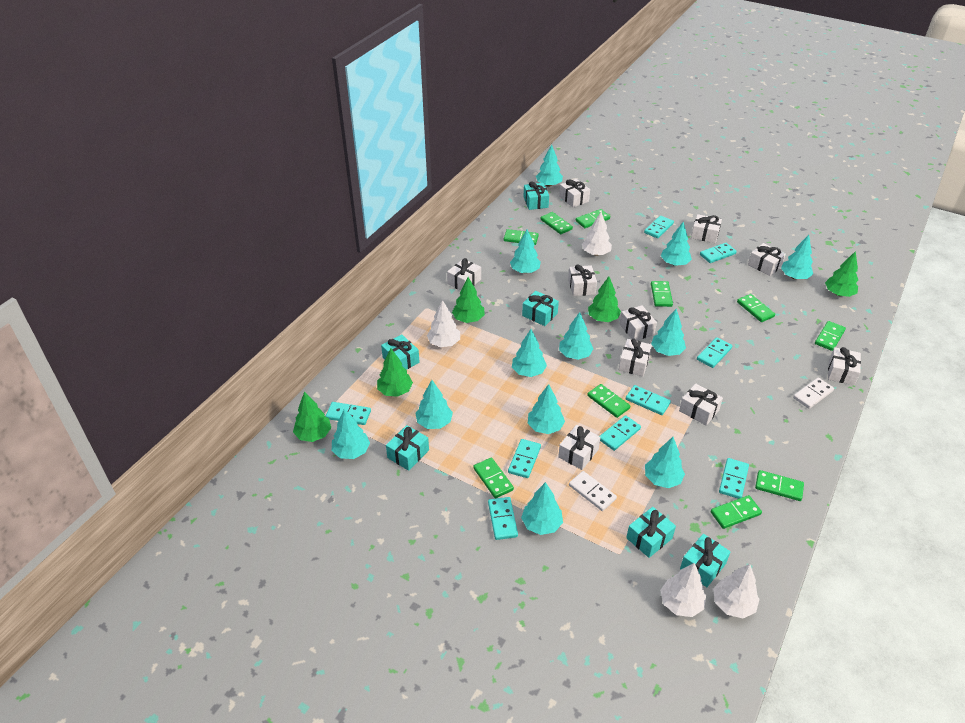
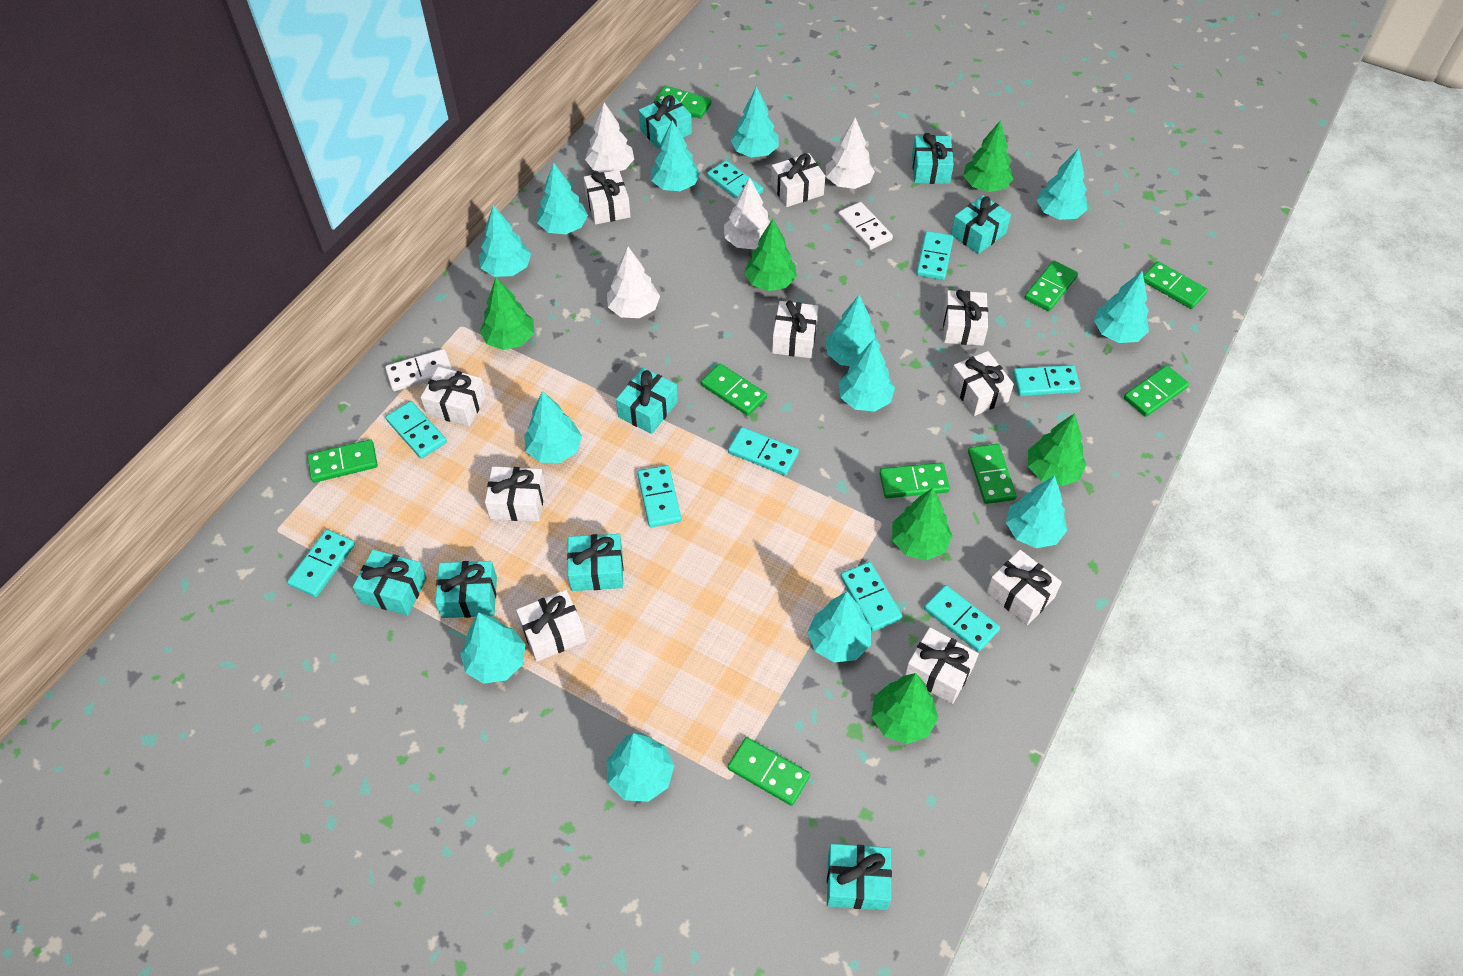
green domino: 10 -> 9
green tree: 5 -> 6
turquoise gift: 6 -> 8
turquoise tree: 12 -> 13

